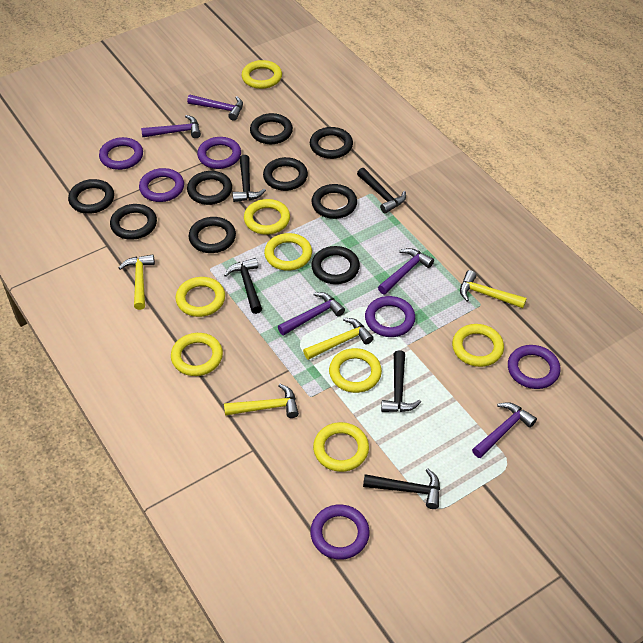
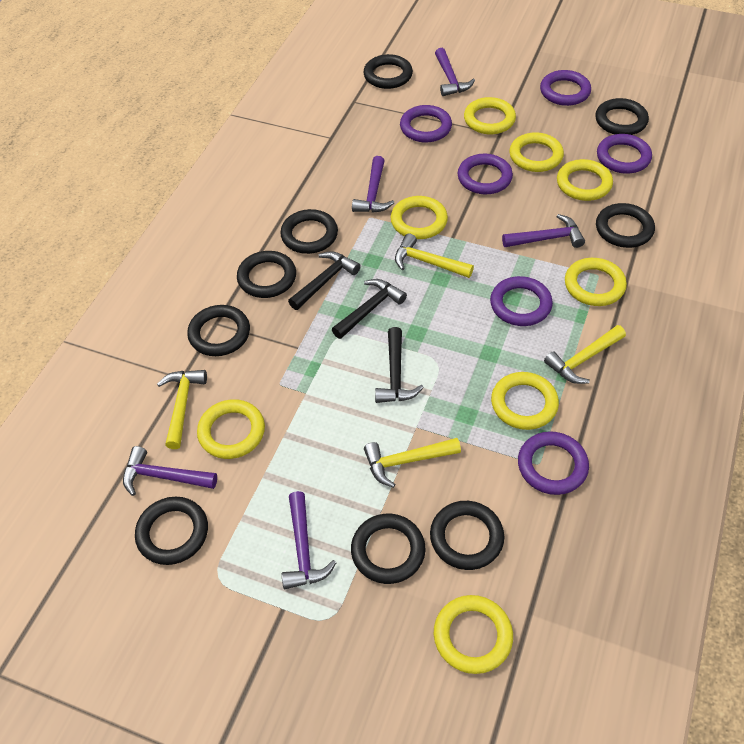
black hammer: 5 -> 3

